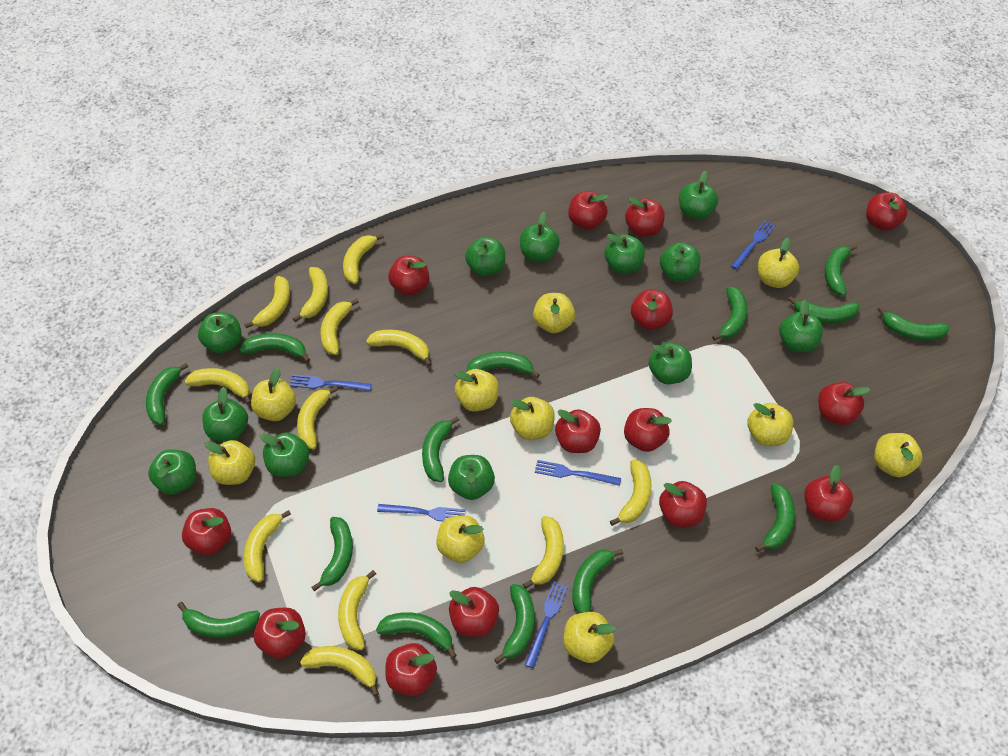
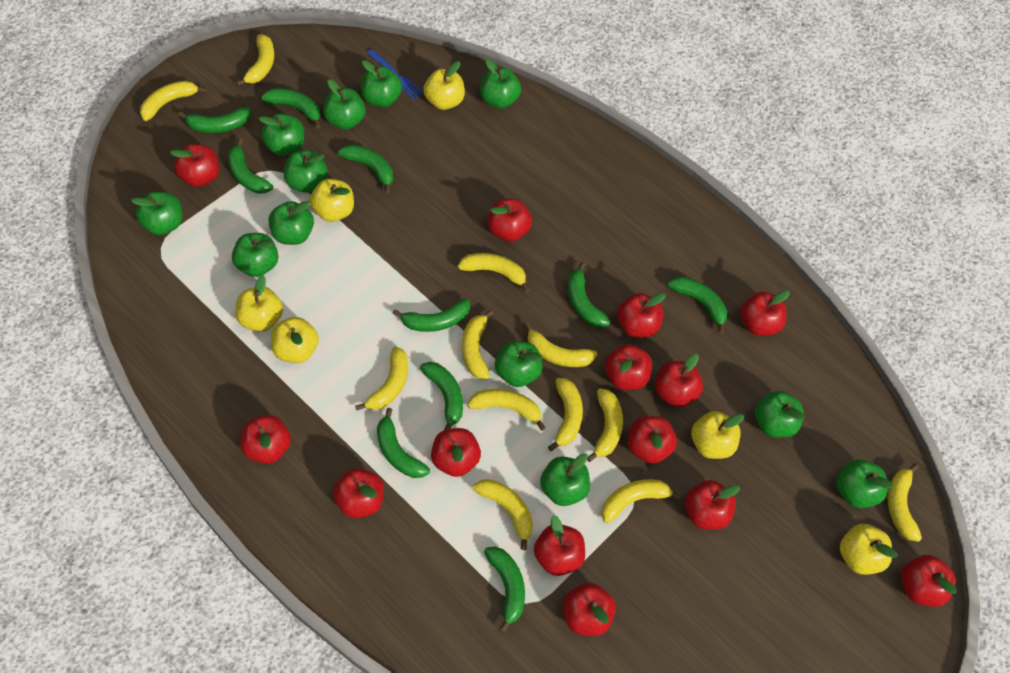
blue fork: 5 -> 1
green banana: 14 -> 10
yellow apple: 10 -> 6

